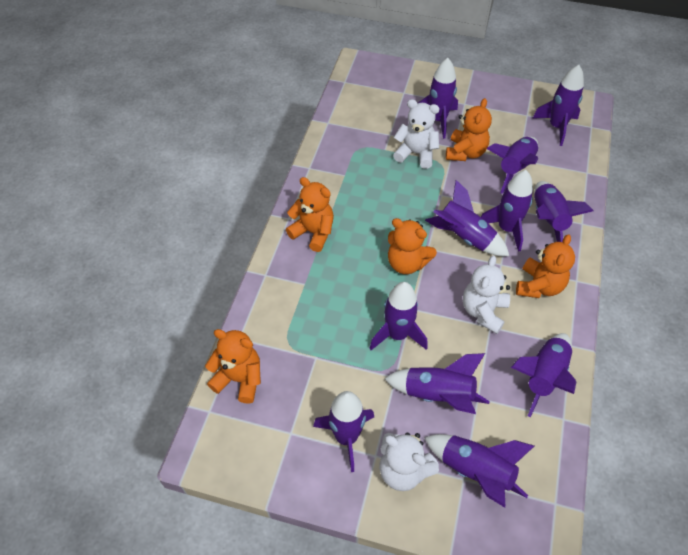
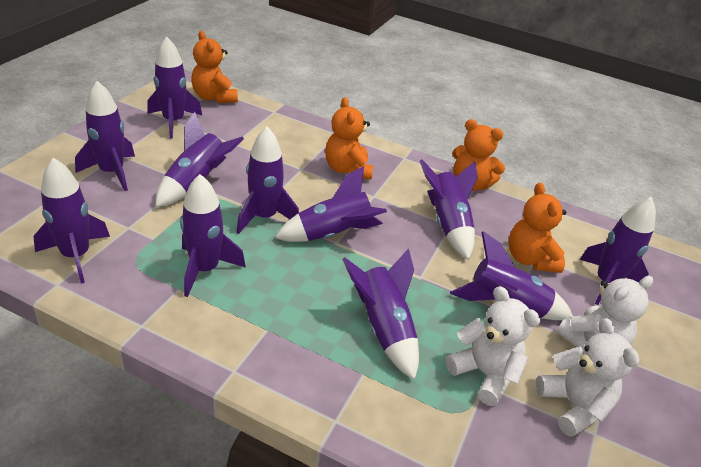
orange teddy bear: 5 -> 4

